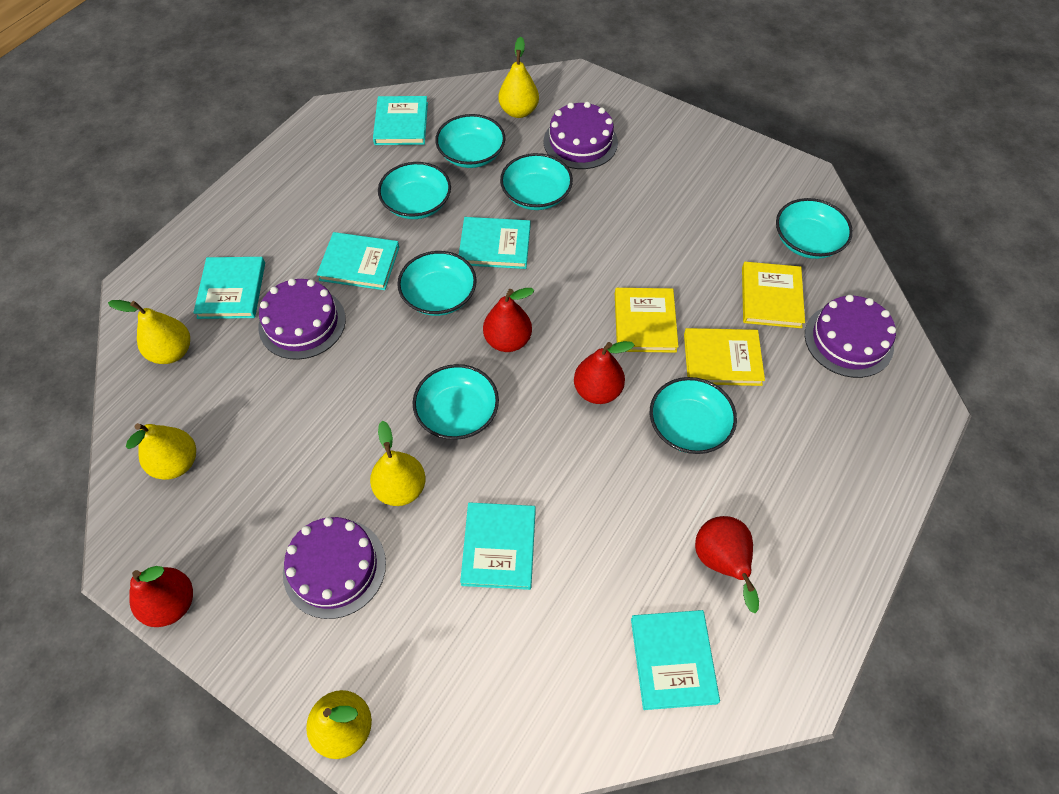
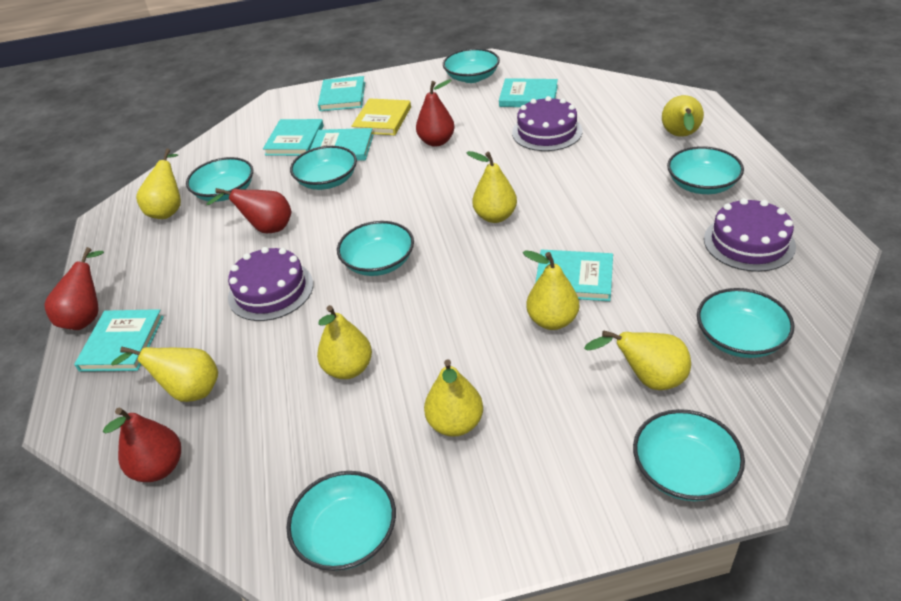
purple cake: 4 -> 3
turquoise bowl: 7 -> 8
yellow book: 3 -> 1
yellow pear: 5 -> 8

